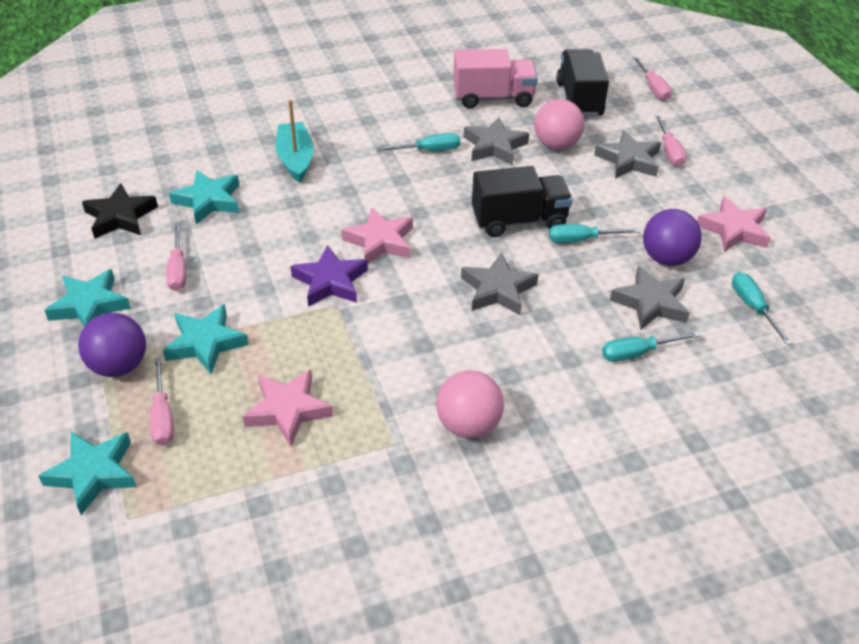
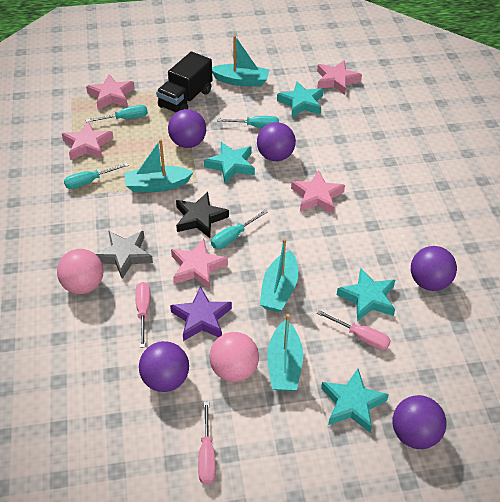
black truck: 2 -> 1
grey star: 4 -> 1
pink screwdriver: 4 -> 3
pink star: 3 -> 5
pink truck: 1 -> 0
purple ball: 2 -> 5
turquoise boat: 1 -> 4

